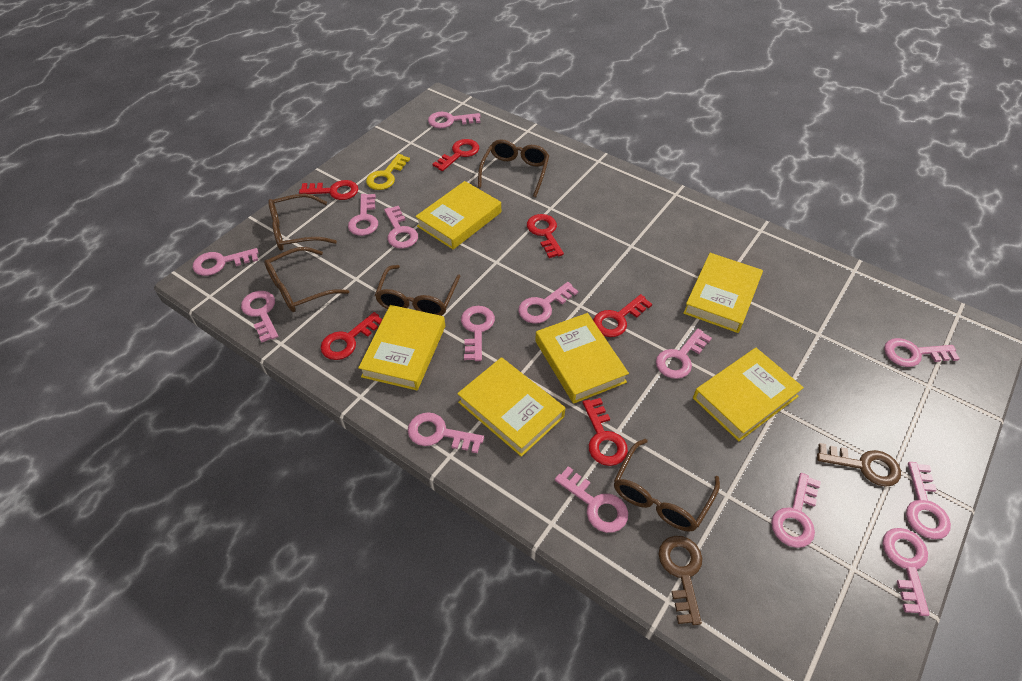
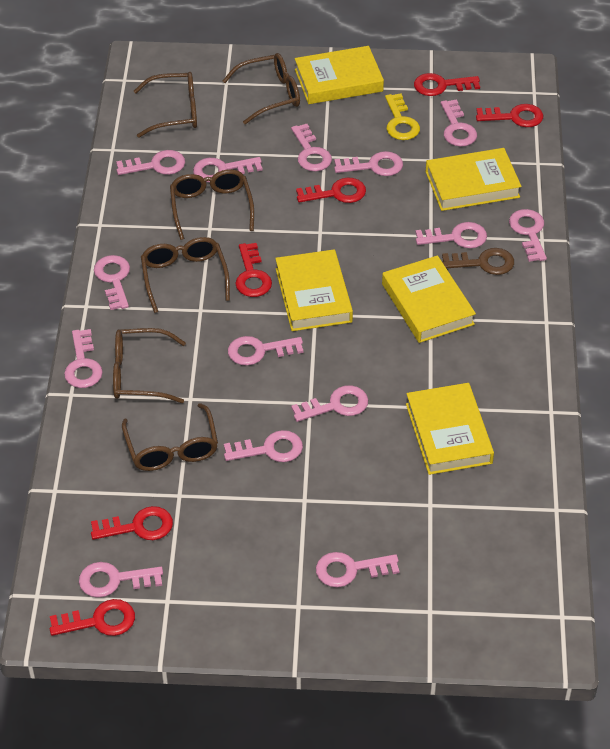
brown glasses: 5 -> 6
brown key: 2 -> 1
yellow book: 6 -> 5

